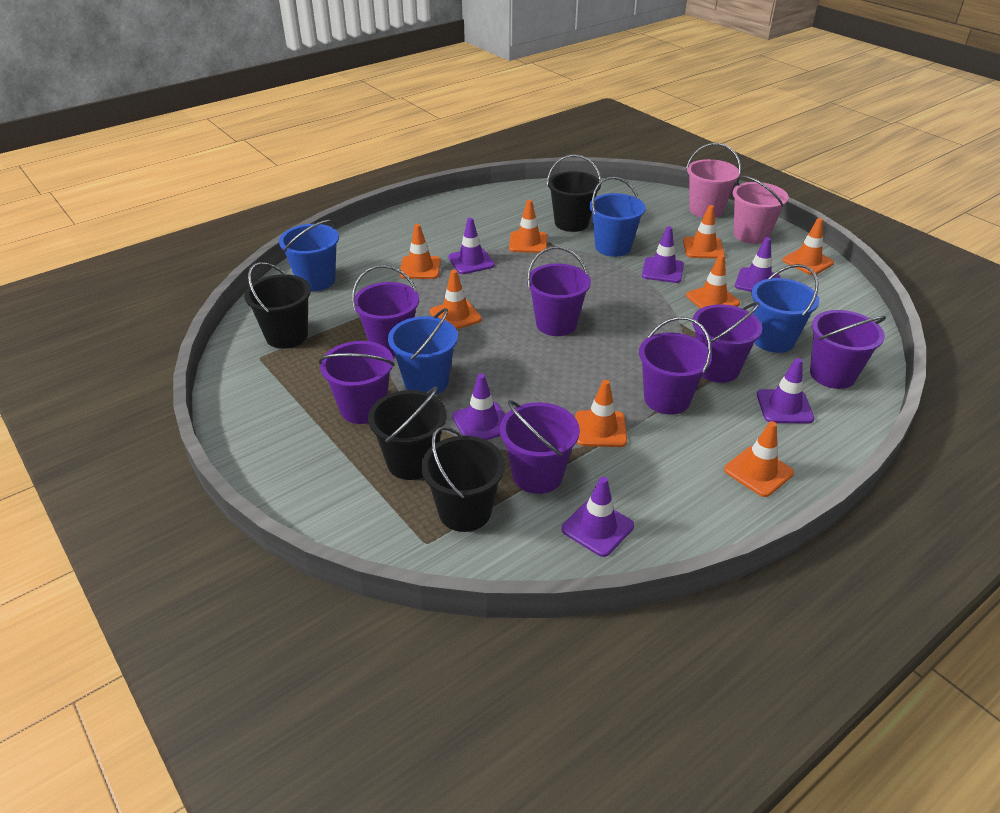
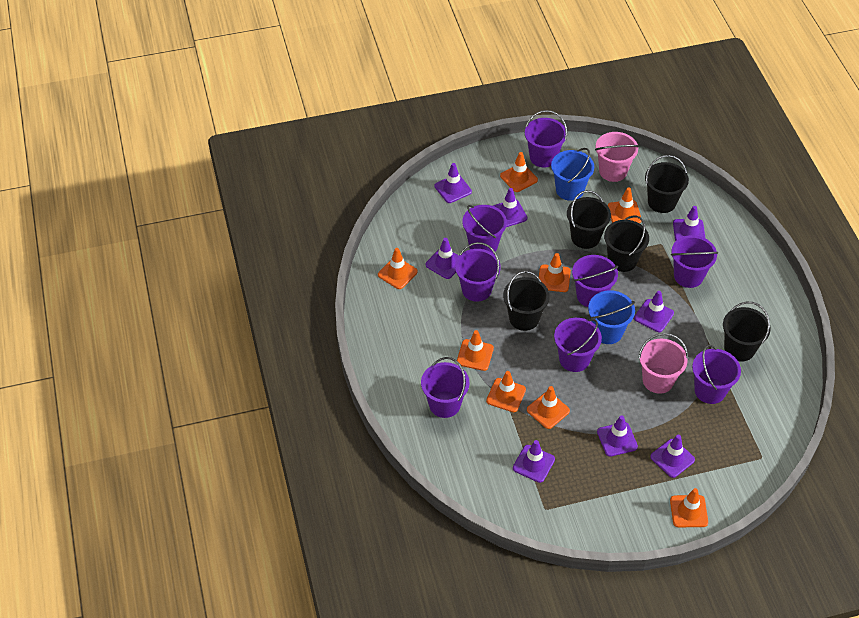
black bucket: 4 -> 5
blue bucket: 4 -> 2
purple bucket: 7 -> 8
purple traffic cone: 6 -> 8

